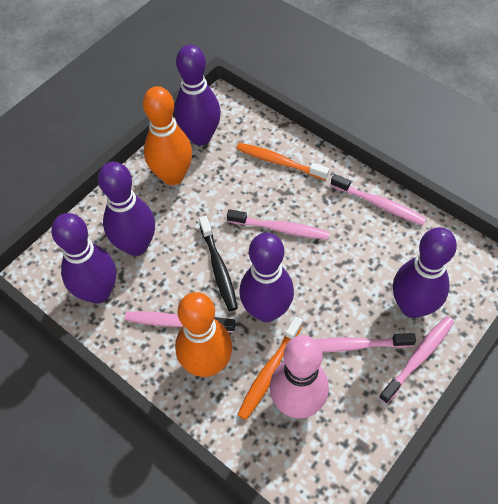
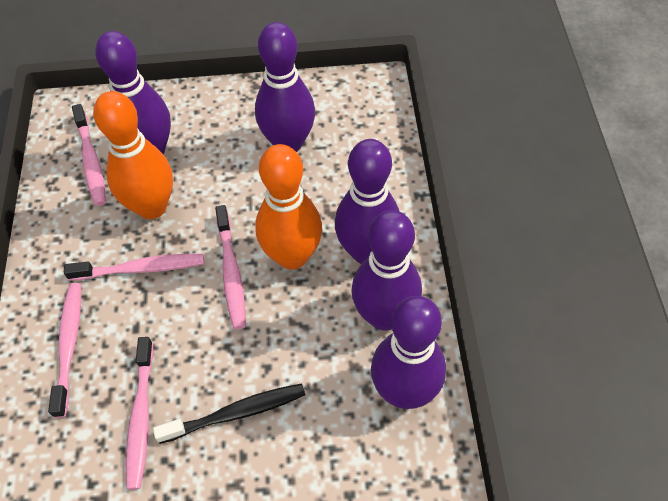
orange toothbrush: 2 -> 0
pink bowling pin: 1 -> 0

